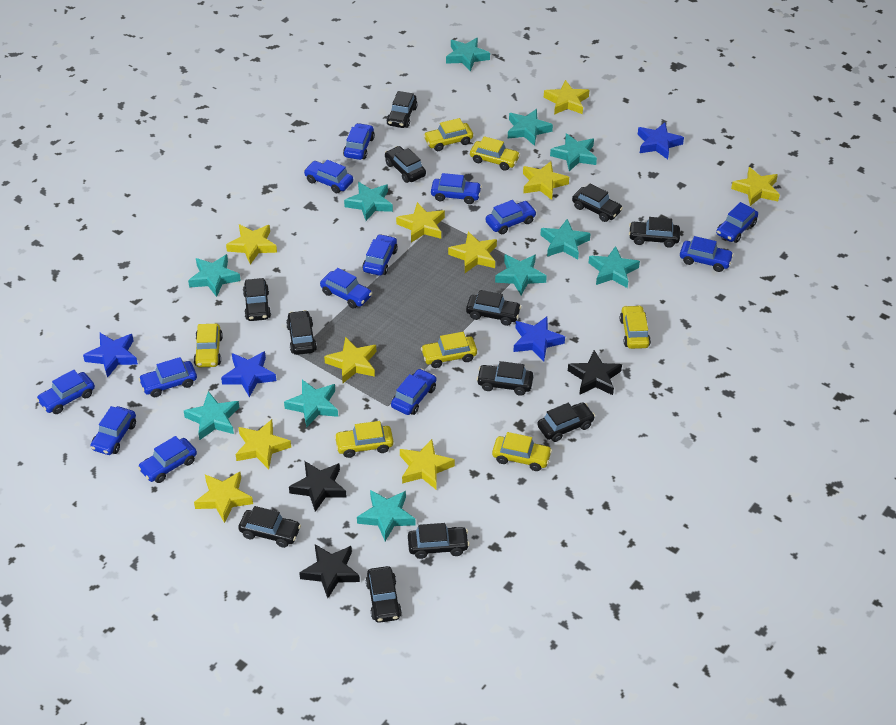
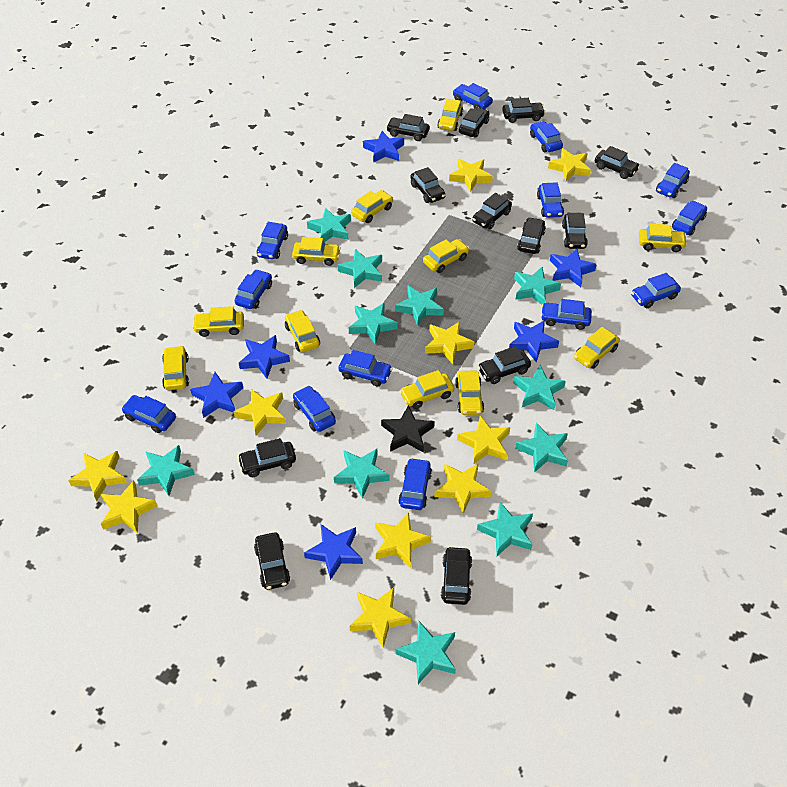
black star: 3 -> 1
blue star: 4 -> 6
yellow car: 7 -> 11

